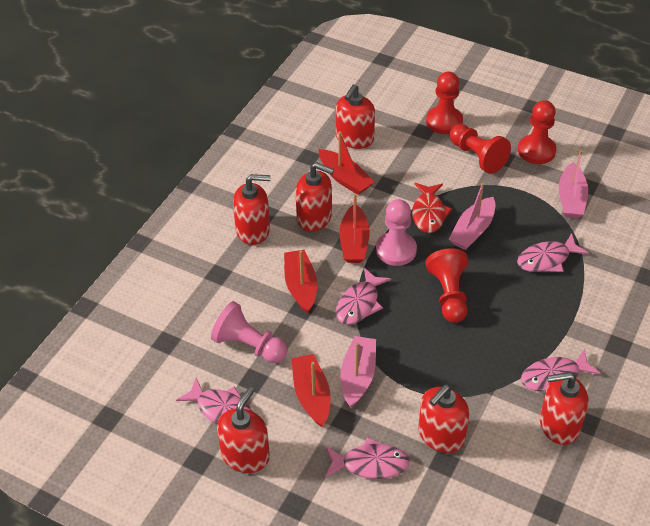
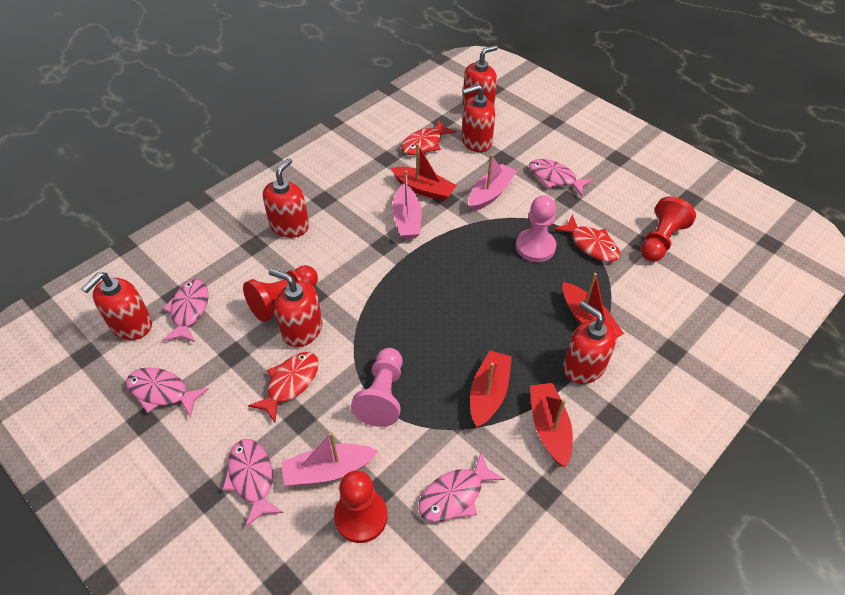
red fish: 1 -> 3
red pawn: 4 -> 3

